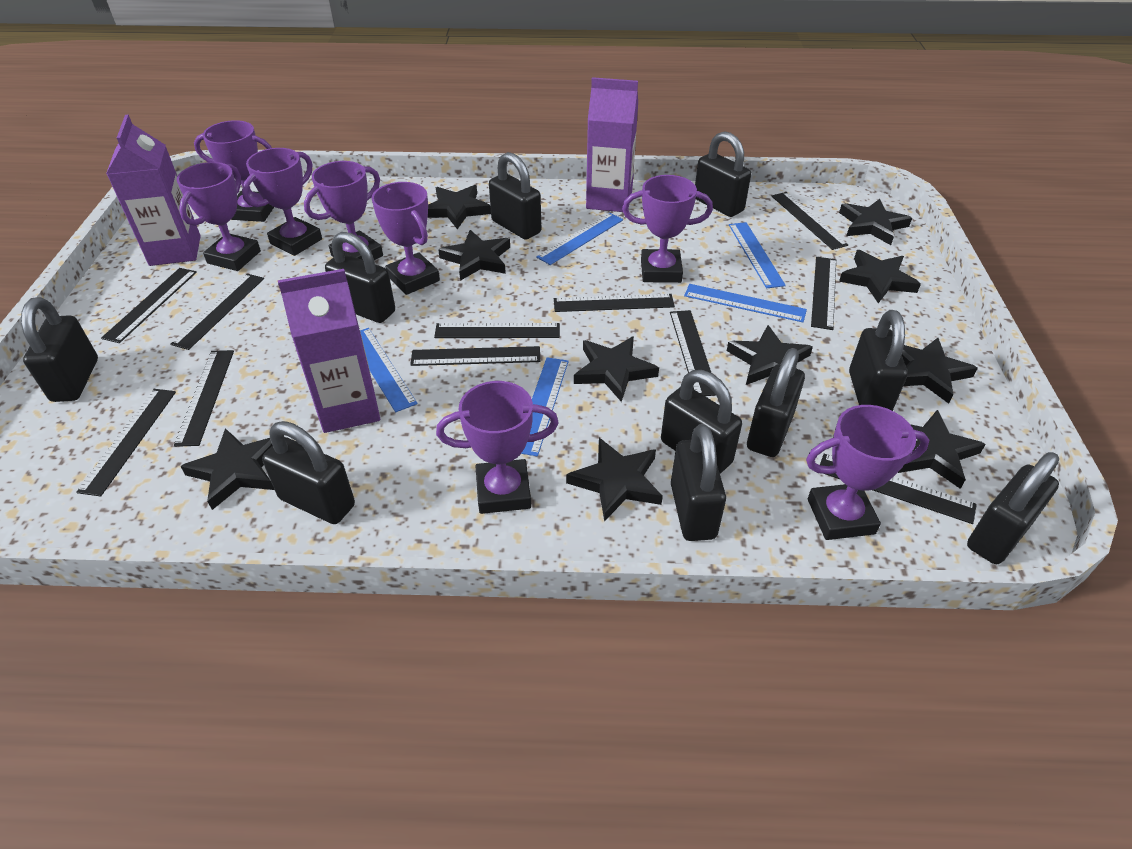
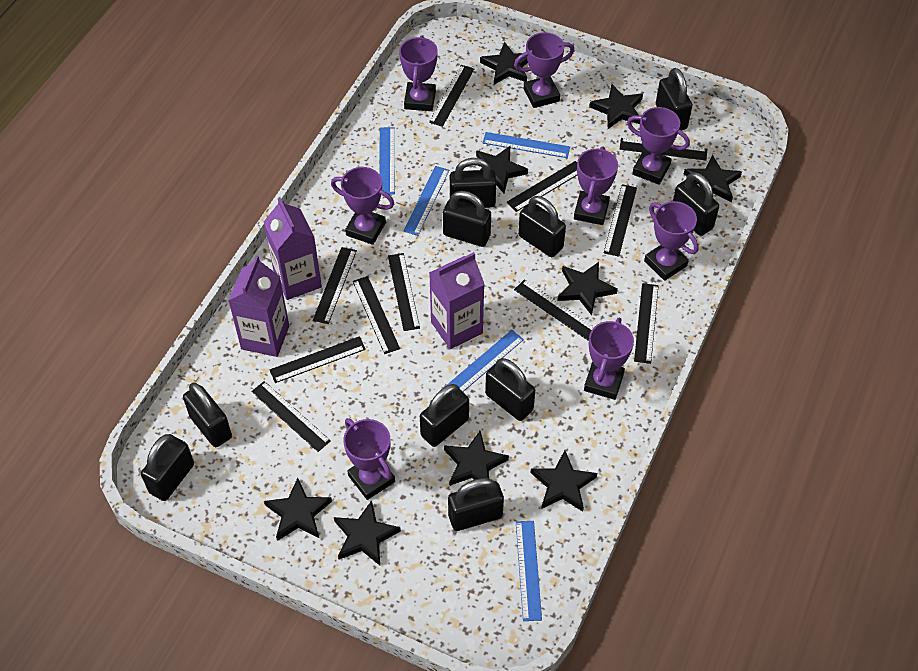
black star: 10 -> 9

